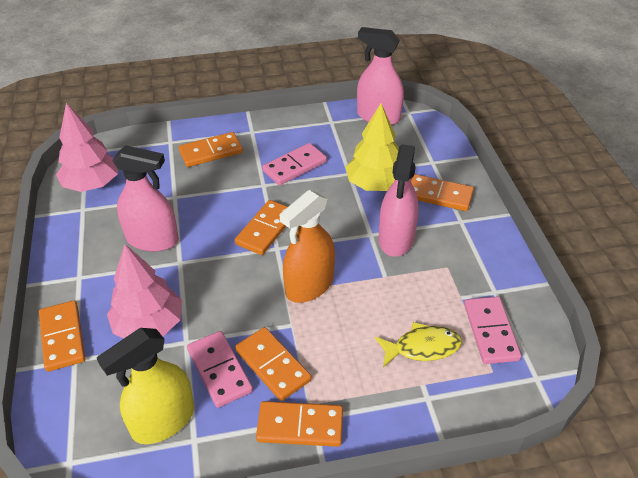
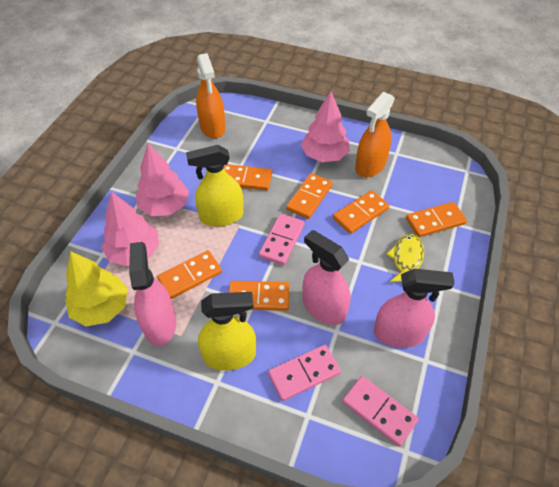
orange spray bottle: 1 -> 2
pink tree: 2 -> 3
yellow spray bottle: 1 -> 2

